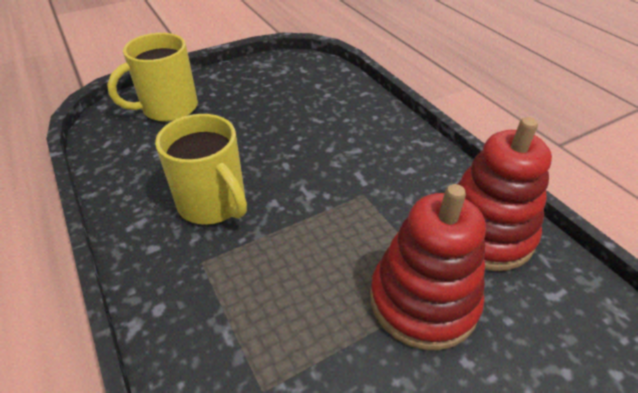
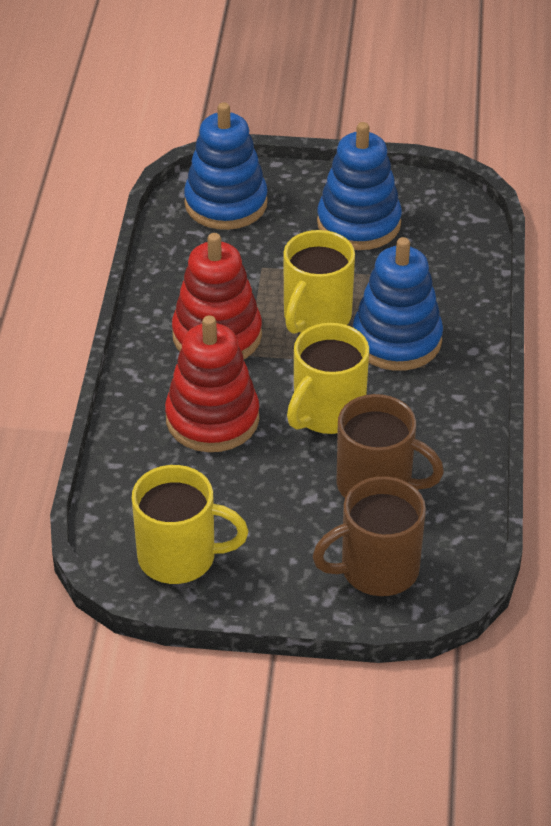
blue stacking toy: 0 -> 3
brown mug: 0 -> 2
yellow mug: 2 -> 3

